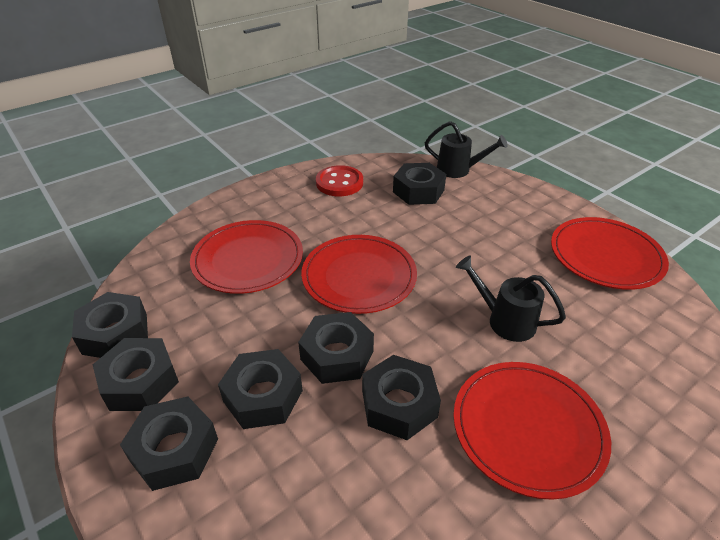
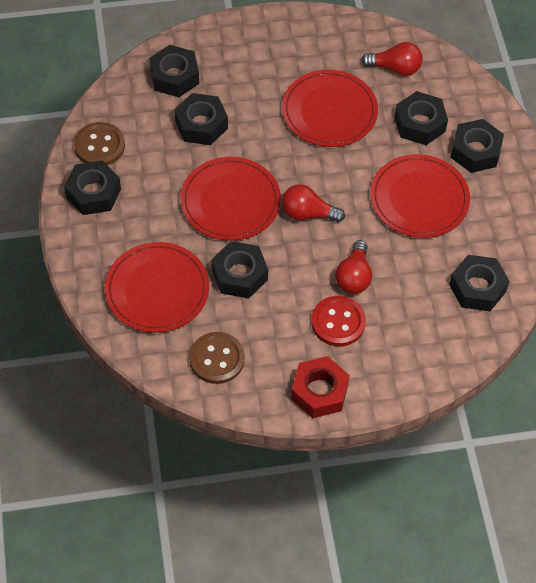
black watering can: 2 -> 0
brown button: 0 -> 2
red light bulb: 0 -> 3
red nut: 0 -> 1

